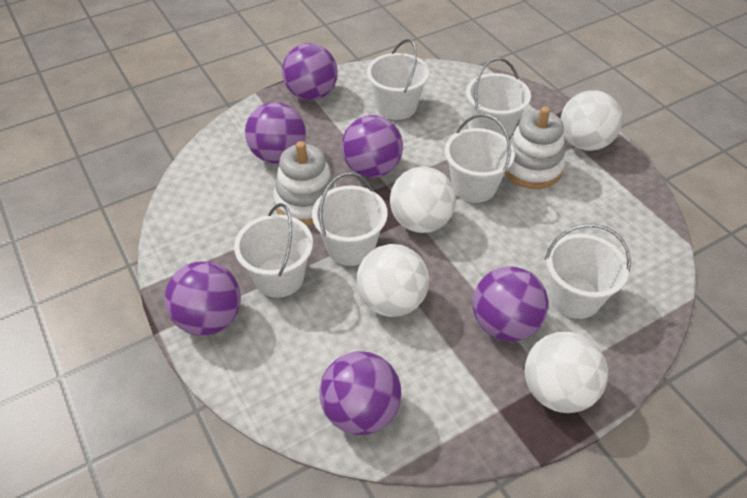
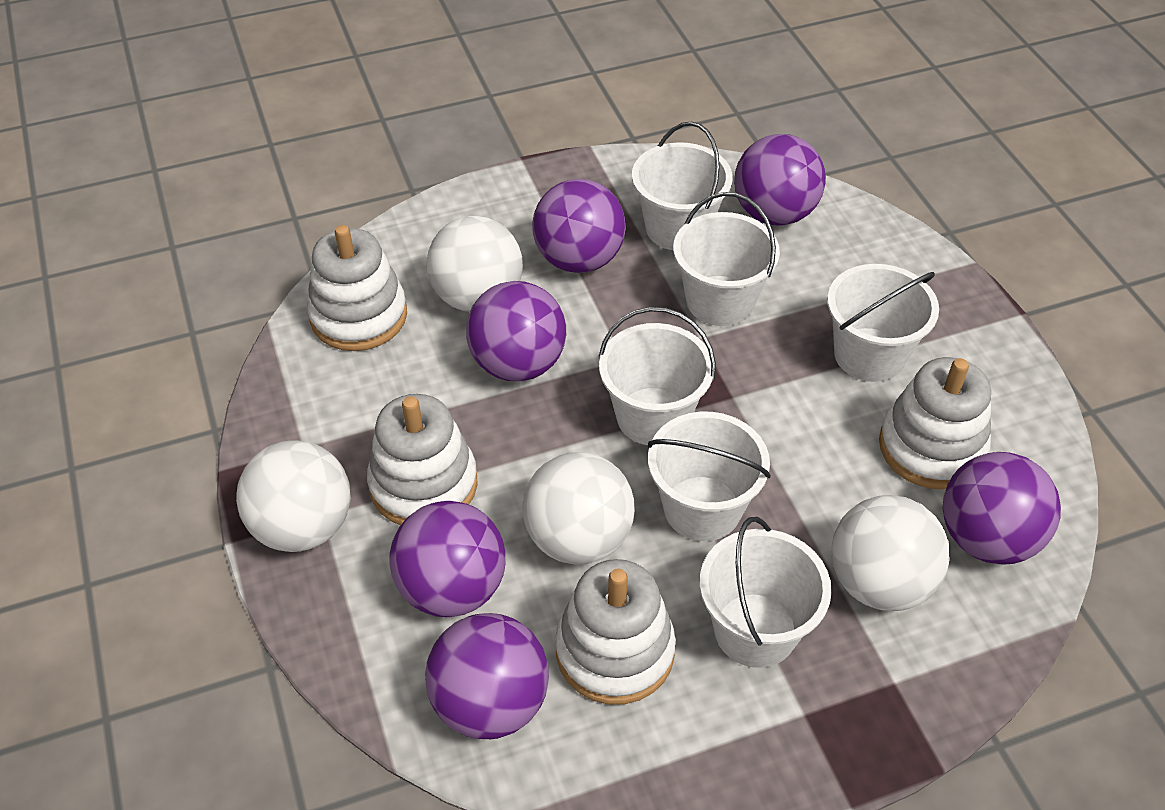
white stacking toy: 2 -> 4

